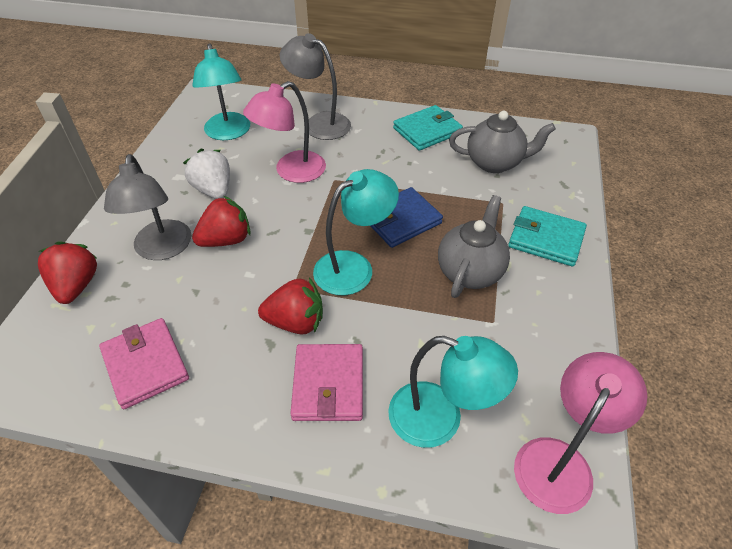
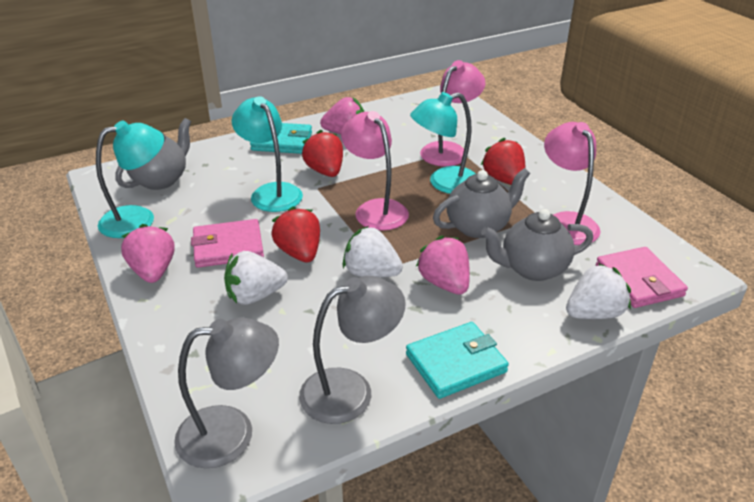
blue wallet: 1 -> 0
grey teapot: 2 -> 3
pink lamp: 2 -> 3
pink strawberry: 0 -> 3
white strawberry: 1 -> 3

